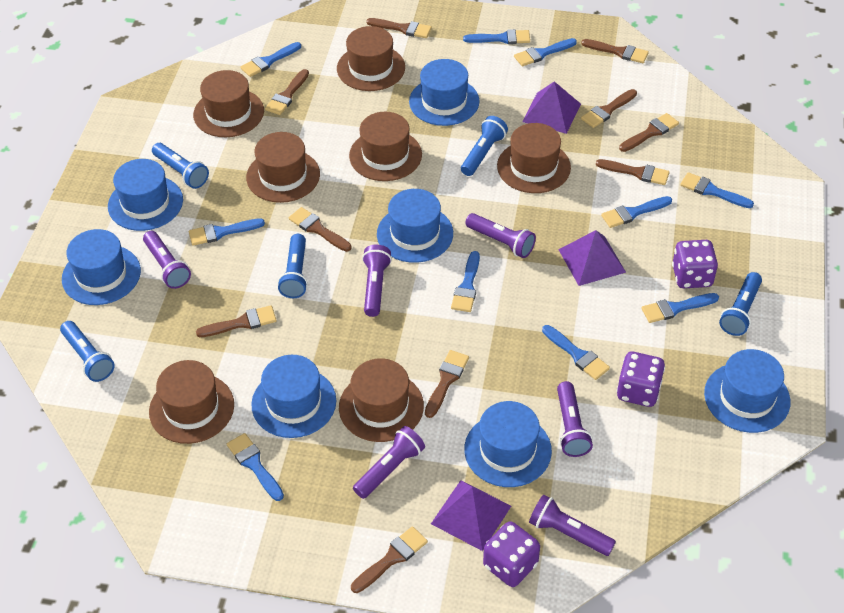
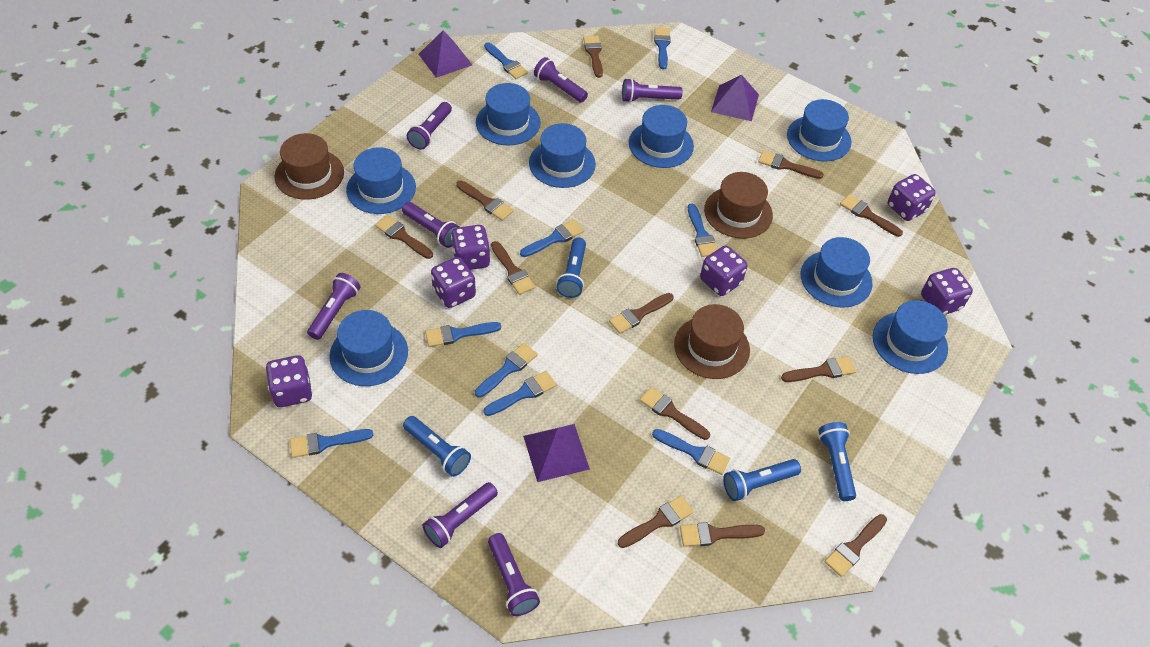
blue brush: 10 -> 9
blue flashlight: 5 -> 4
blue hat: 7 -> 8
brown brush: 10 -> 12
brown hat: 7 -> 3
purple dice: 3 -> 6
purple flashlight: 6 -> 7

